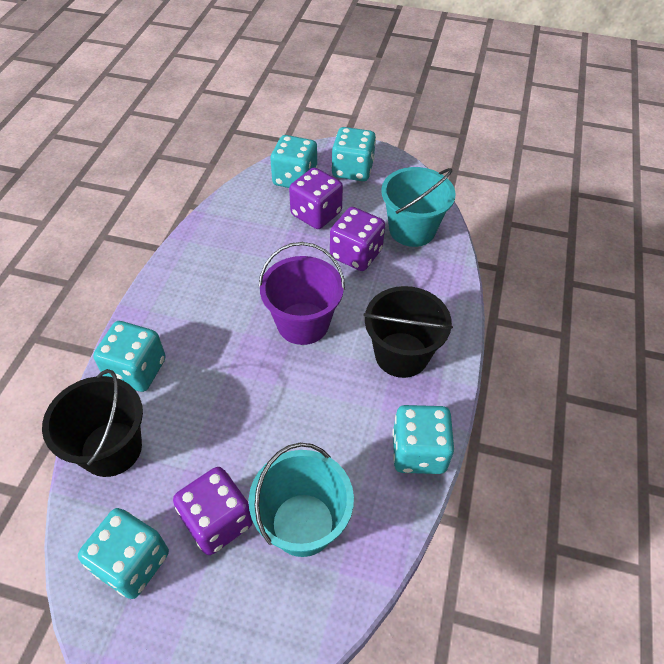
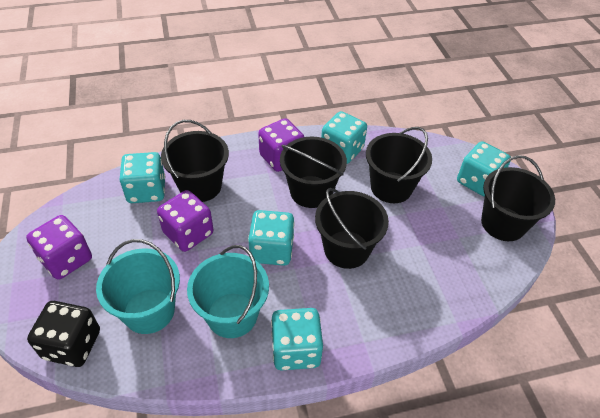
black bucket: 2 -> 5
black dice: 0 -> 1
purple bucket: 1 -> 0

